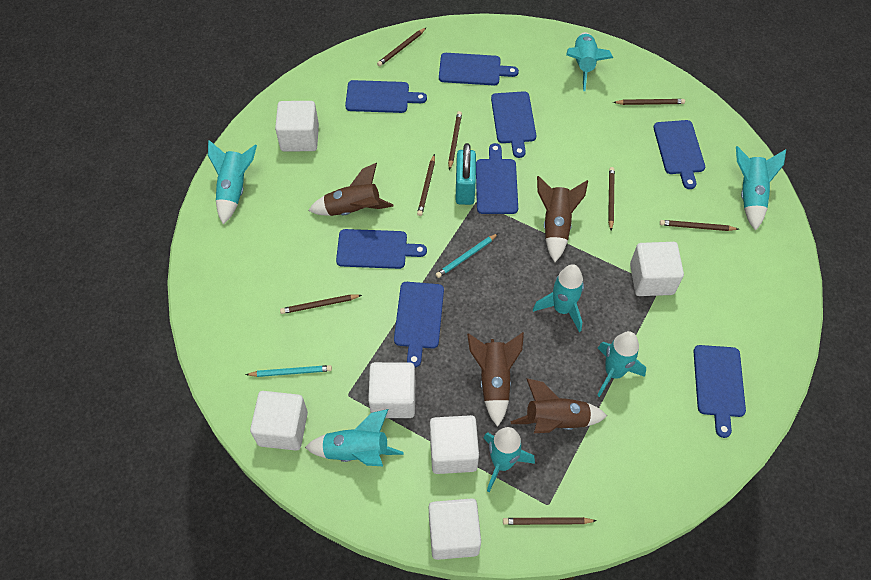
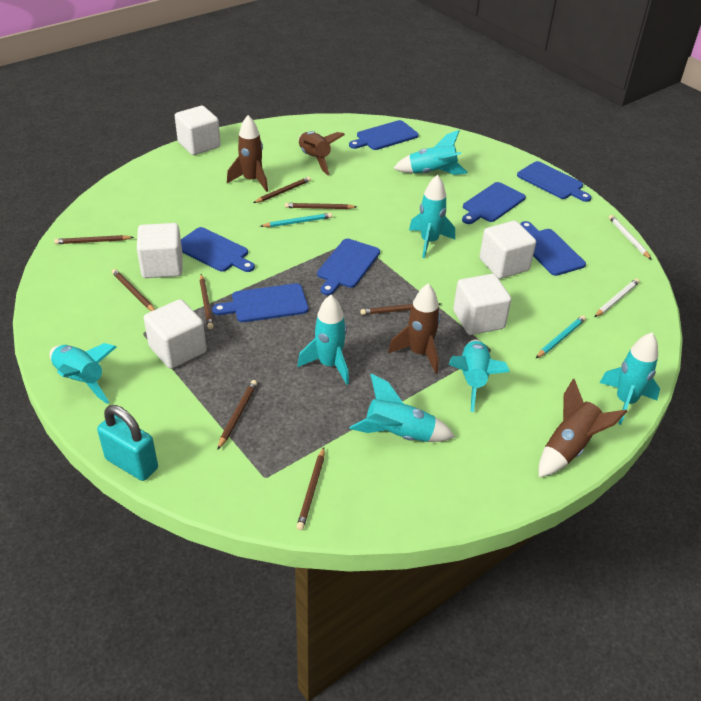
blue cutting board: 8 -> 7
white cube: 6 -> 5
white pencil: 0 -> 2

